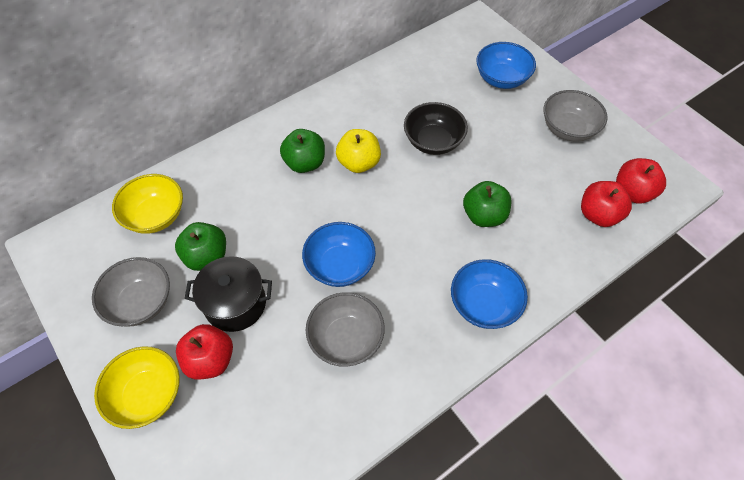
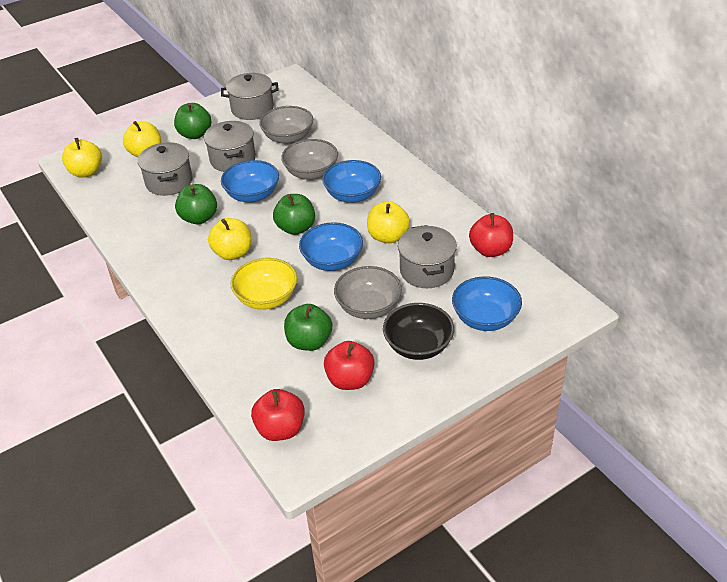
black pot: 1 -> 0
blue bowl: 3 -> 4
green apple: 3 -> 4
grey pot: 0 -> 4
yellow apple: 1 -> 4
yellow bowl: 2 -> 1

